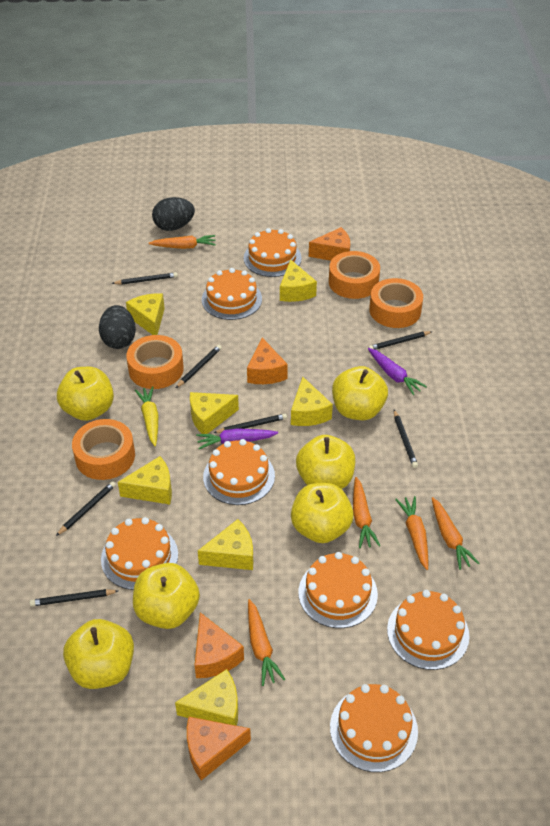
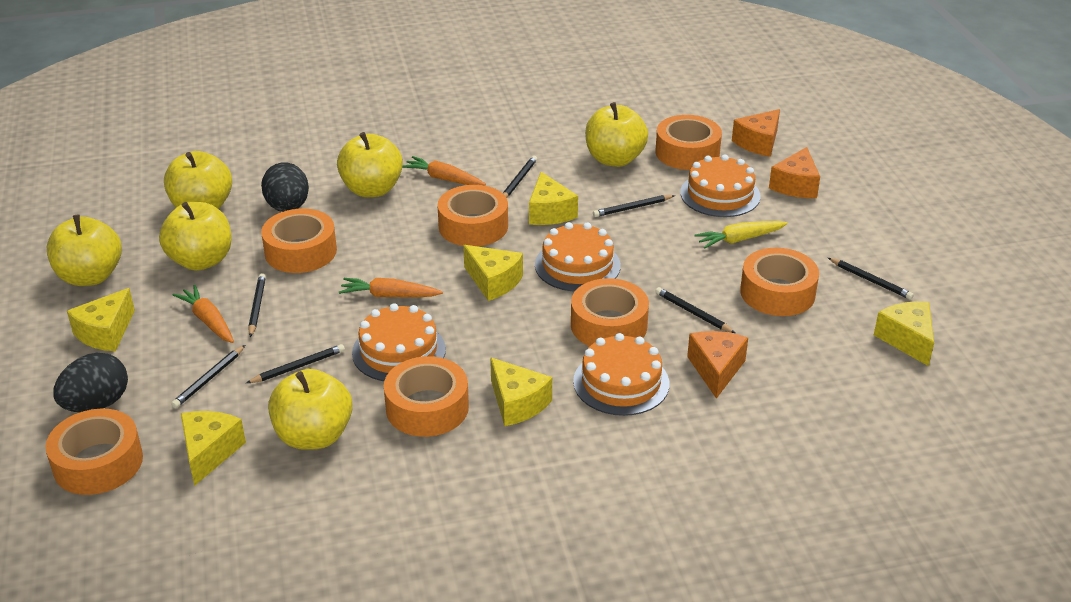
orange cake: 7 -> 4
orange carrot: 5 -> 3
orange cheese: 4 -> 3
orange tape: 4 -> 7
purple carrot: 2 -> 0
yellow cheese: 7 -> 6

